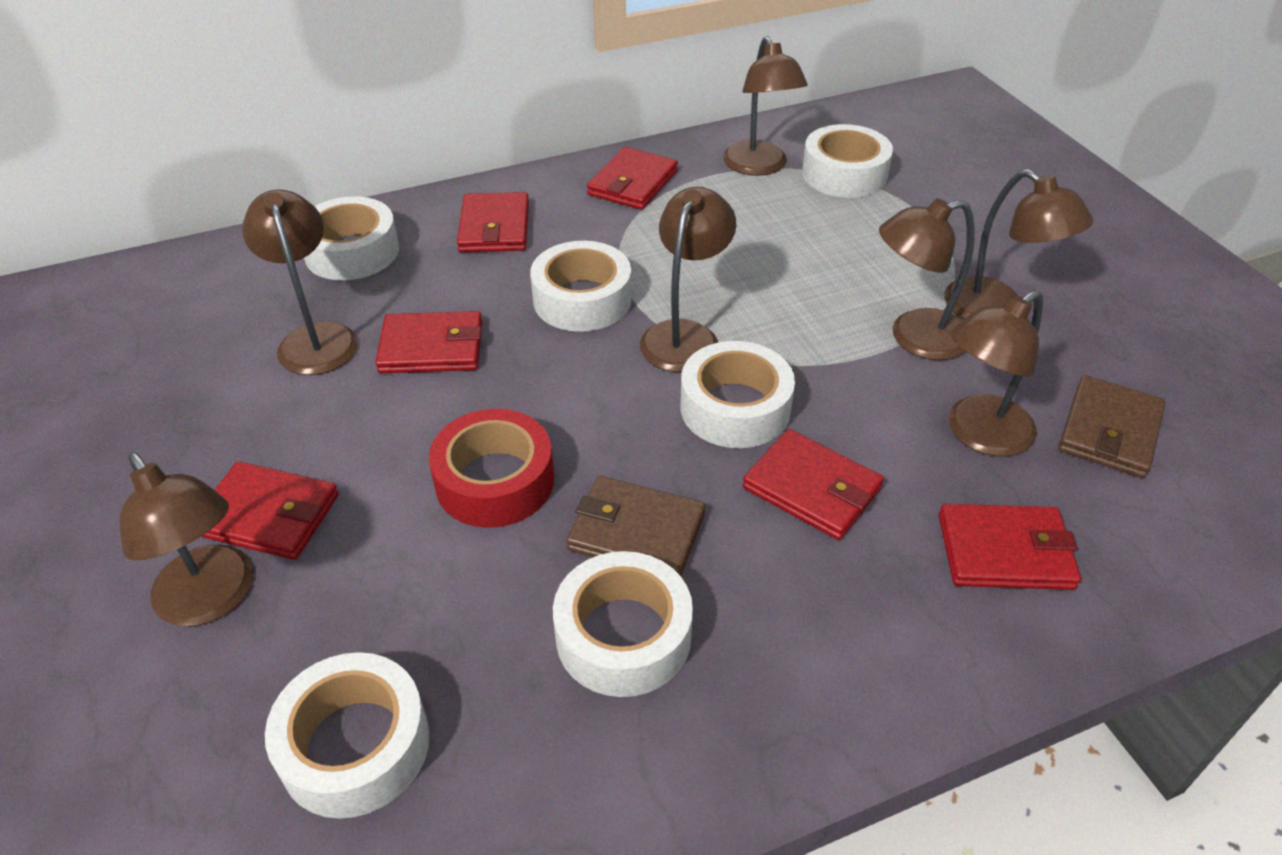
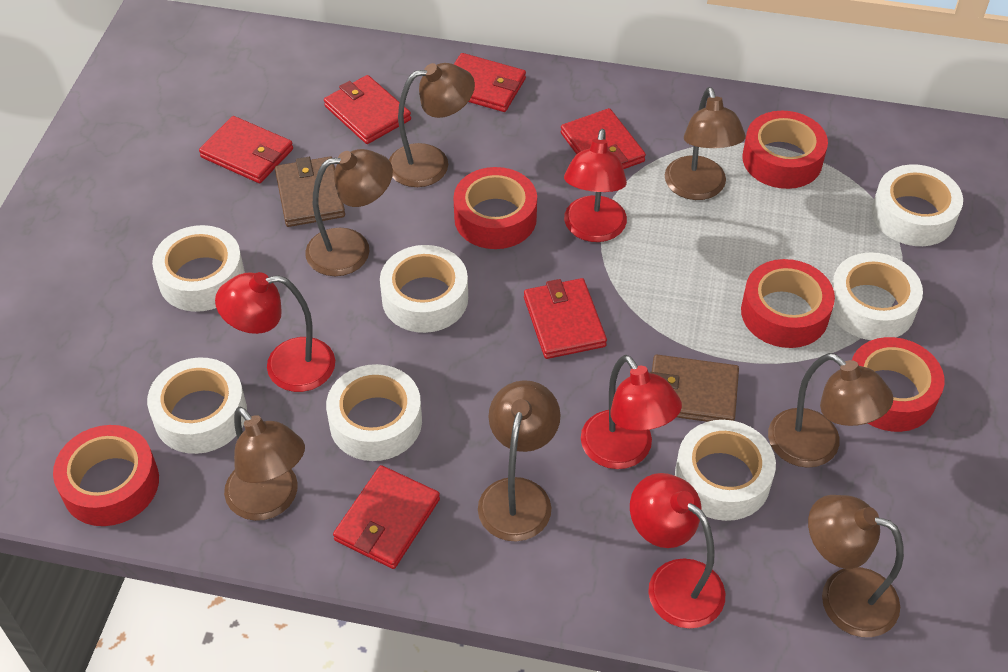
red lamp: 0 -> 4
red tape: 1 -> 5
white tape: 6 -> 7

